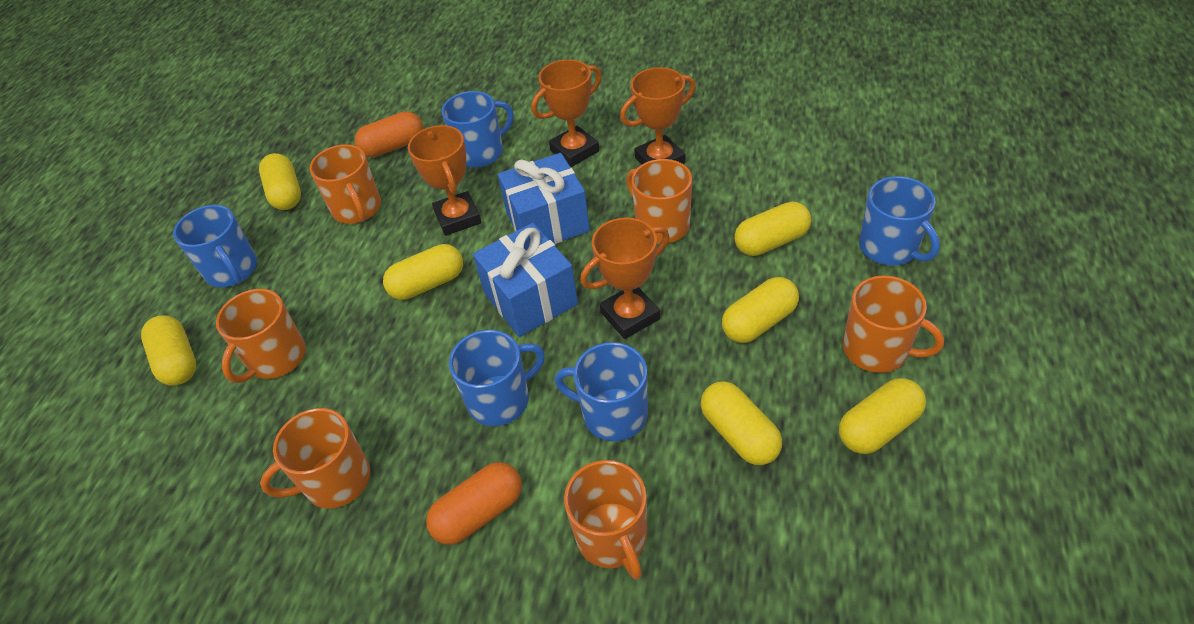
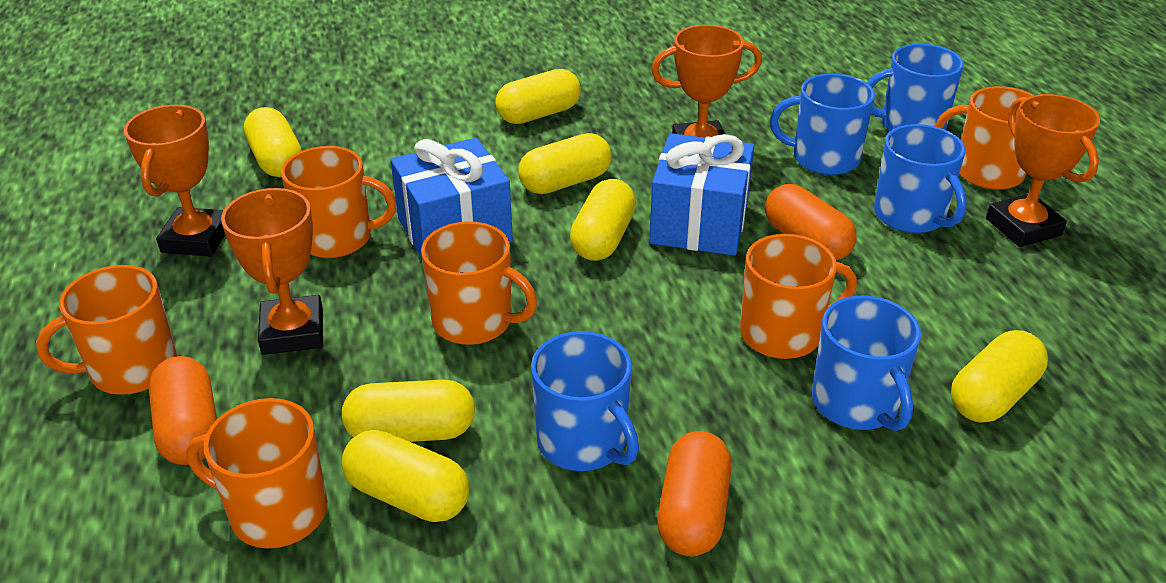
orange capsule: 2 -> 3

